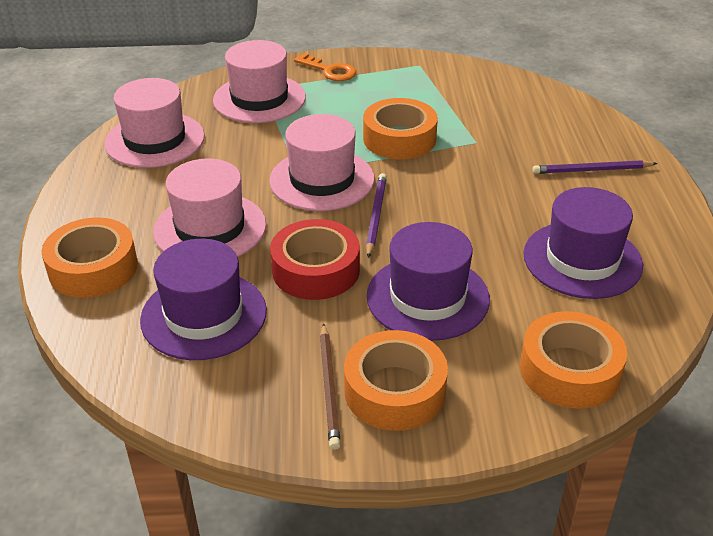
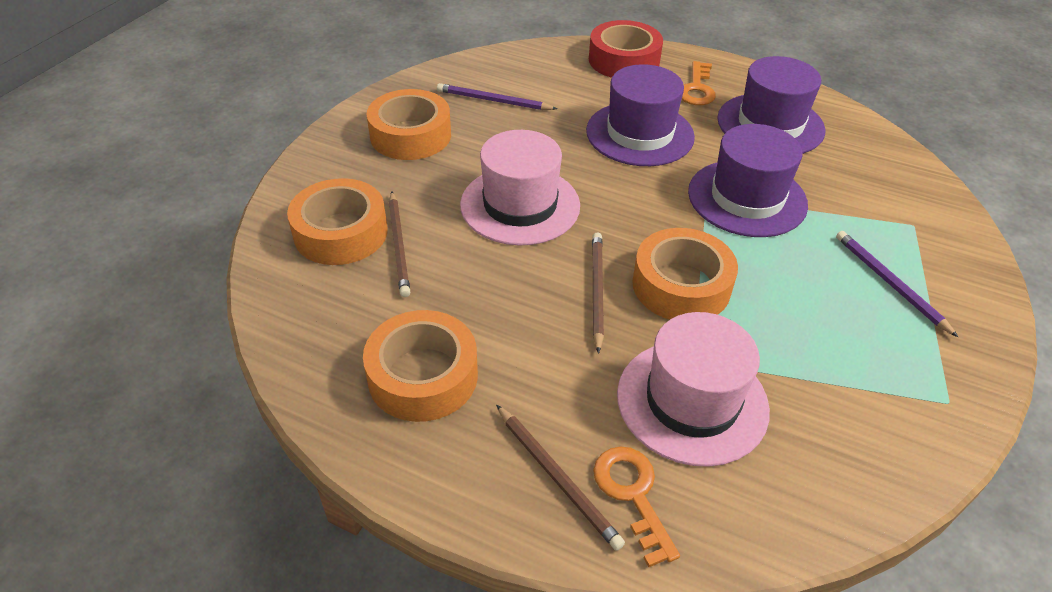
brown pencil: 1 -> 3
orange key: 1 -> 2
pink hat: 4 -> 2

